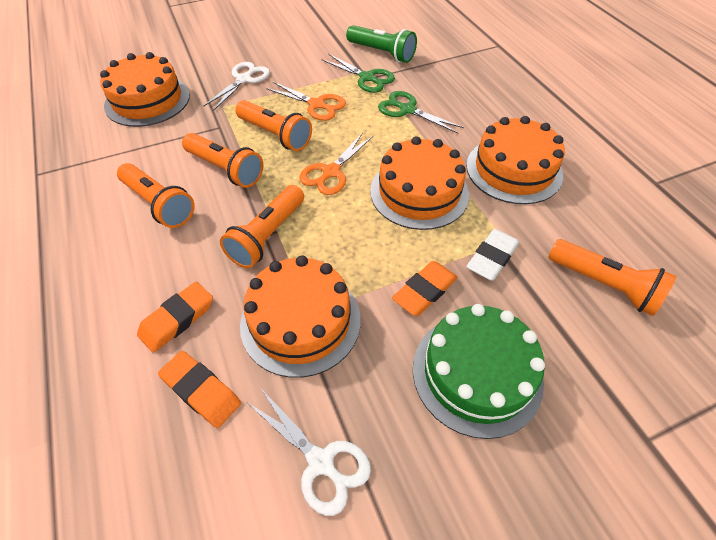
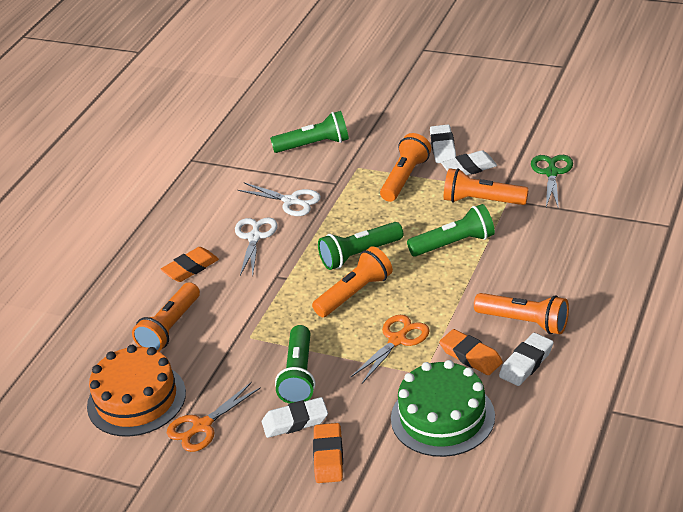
green flashlight: 1 -> 4
green scissors: 2 -> 1
orange cake: 4 -> 1
white eraser: 1 -> 4

